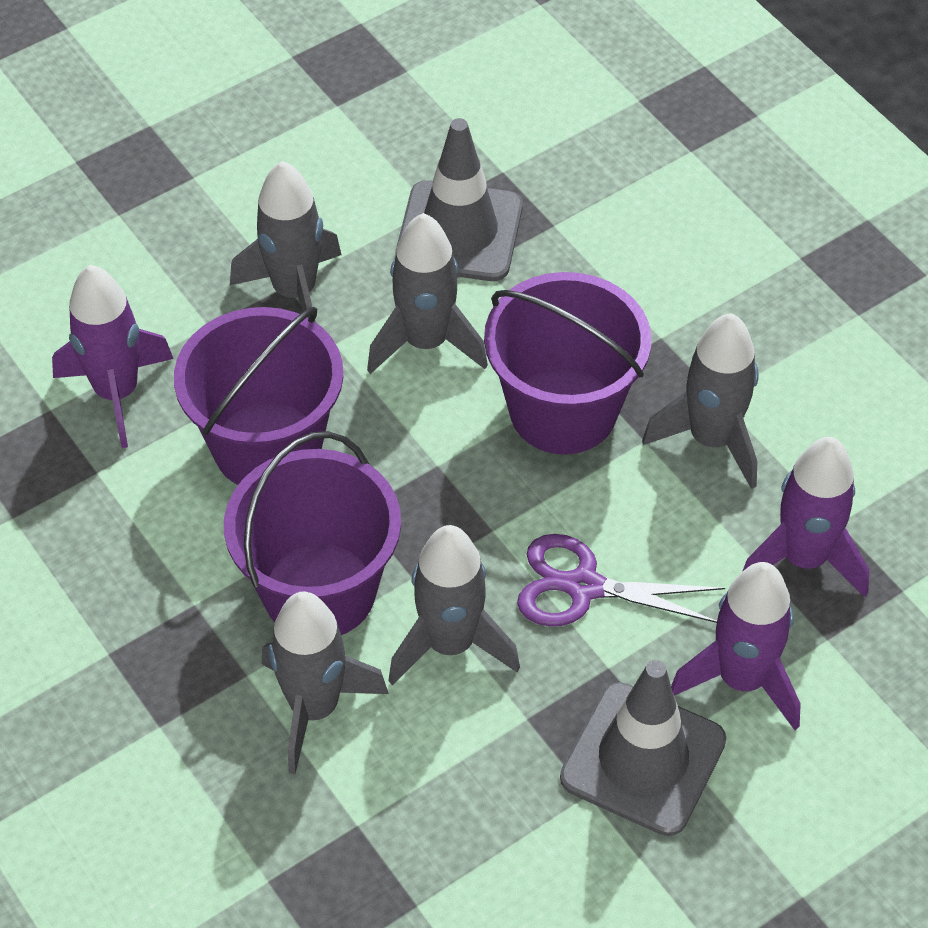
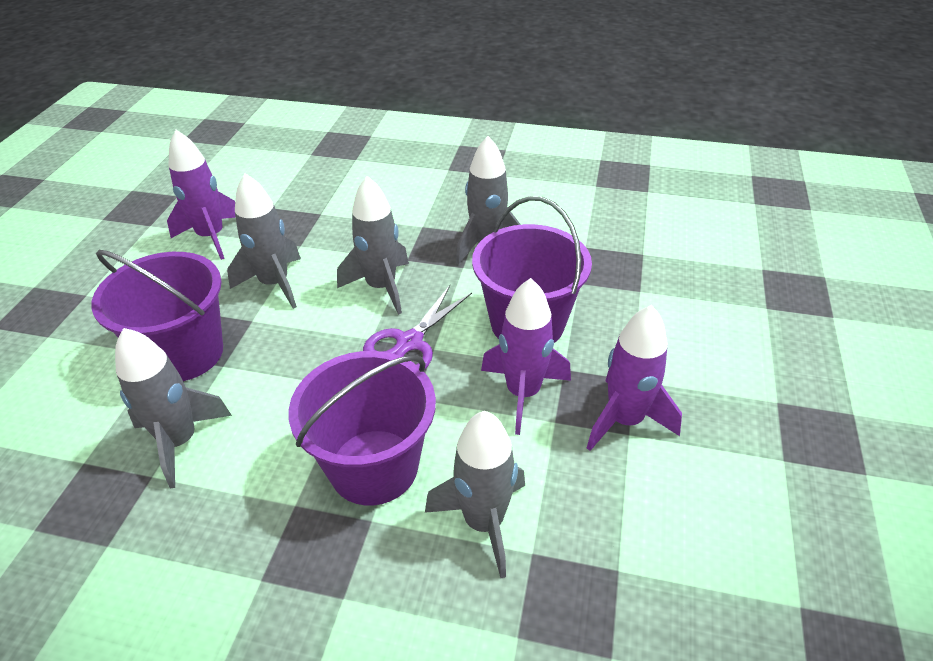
grey traffic cone: 2 -> 0

